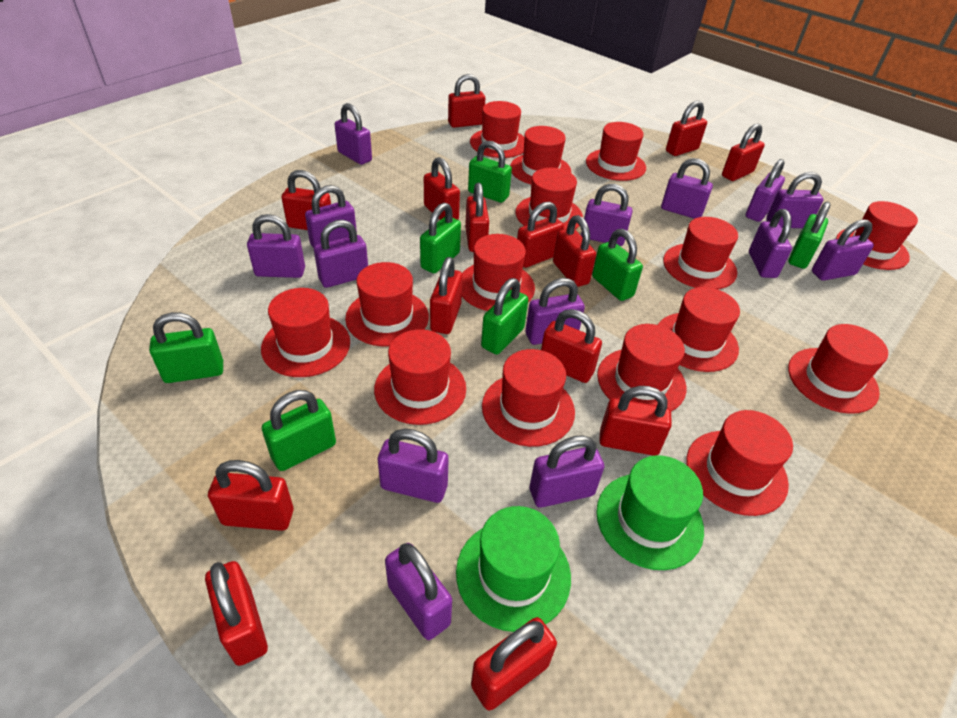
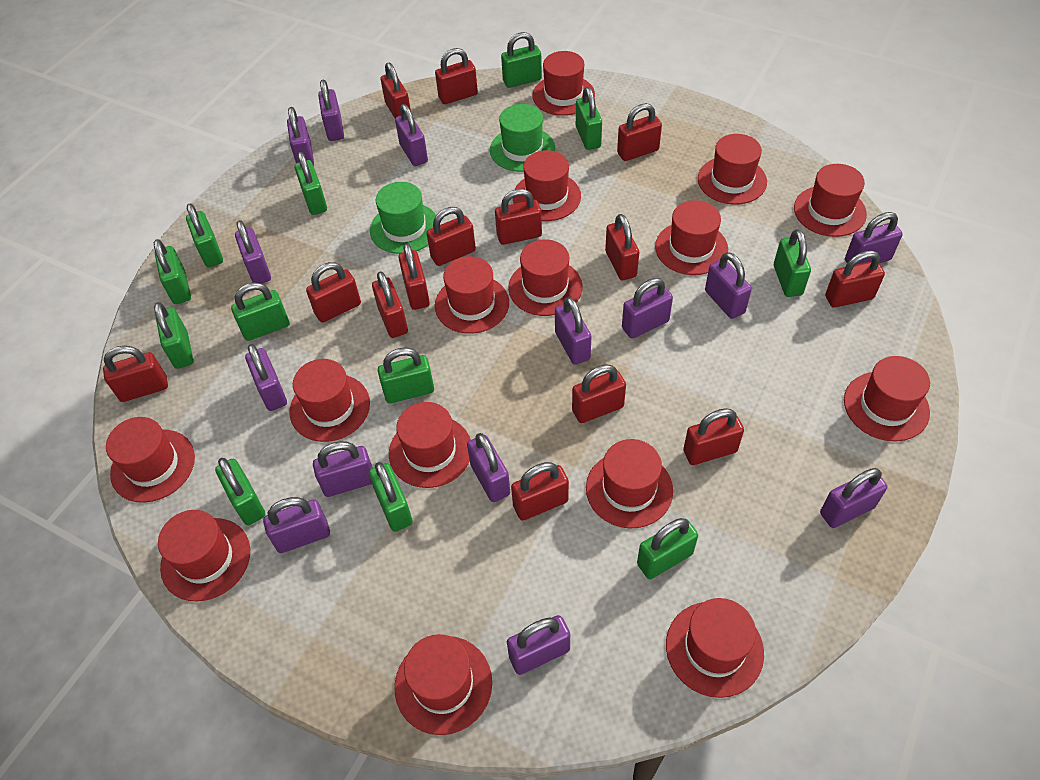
green padlock: 7 -> 12

